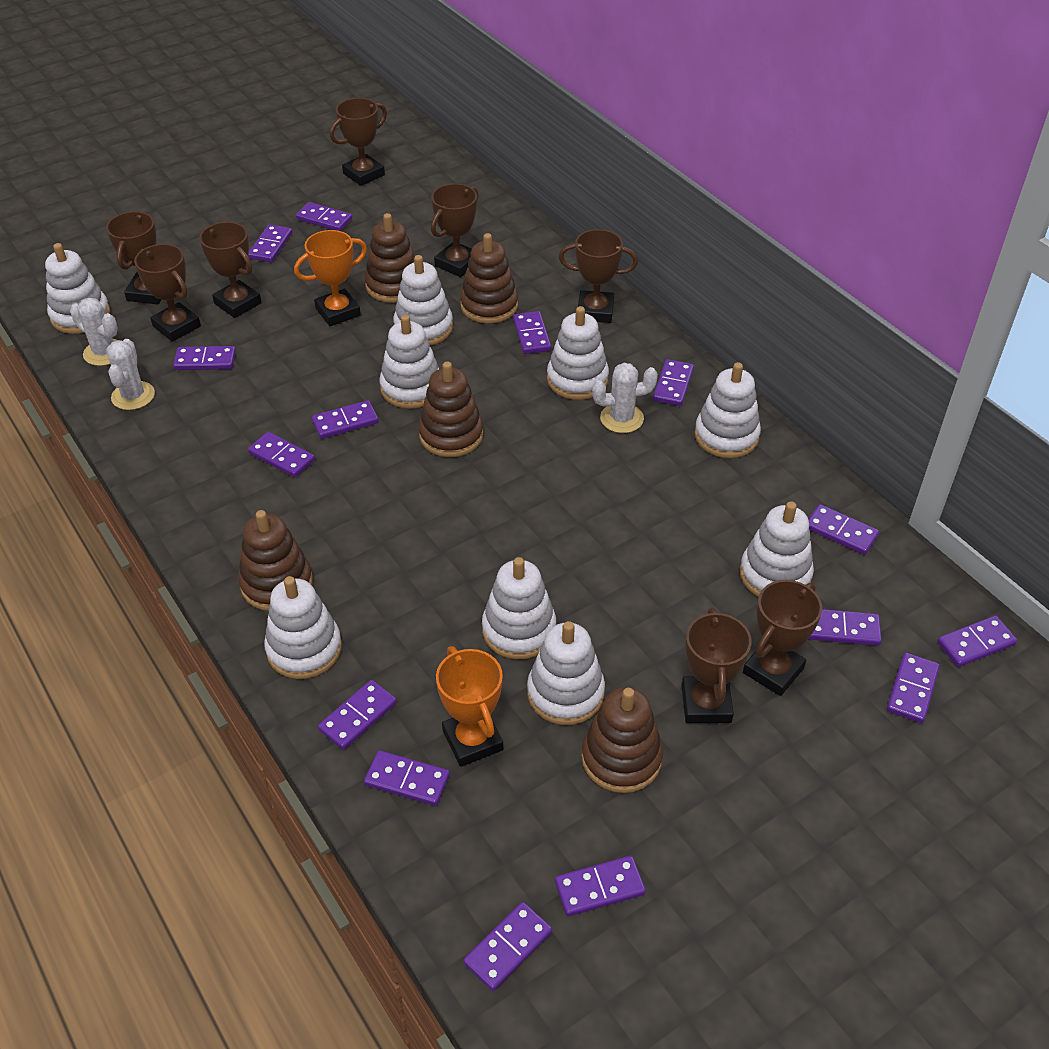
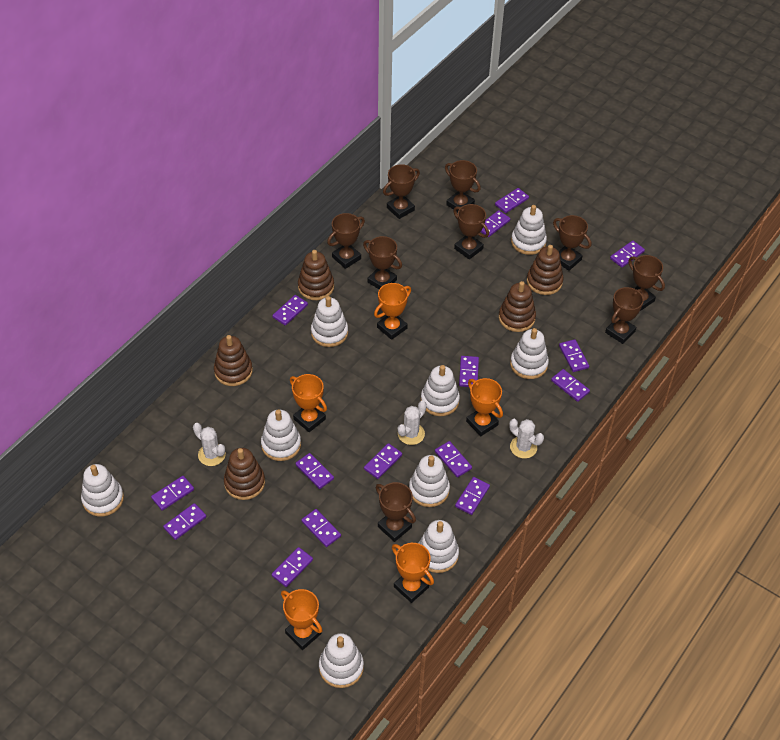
brown trophy: 8 -> 9
orange trophy: 2 -> 5

